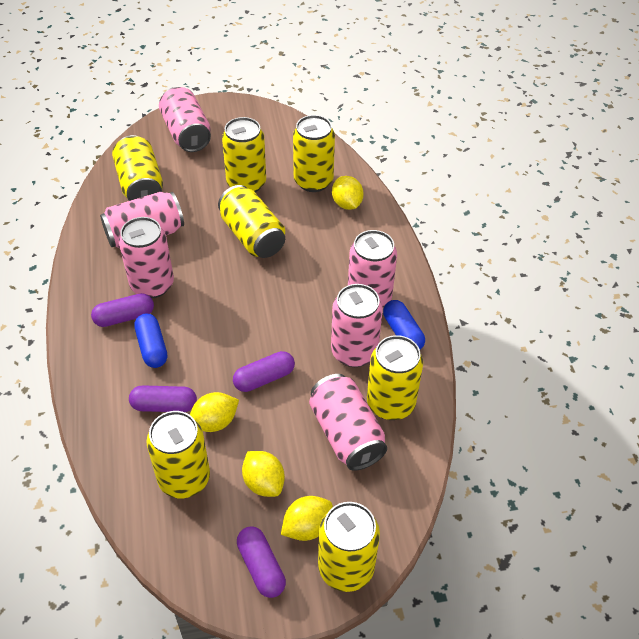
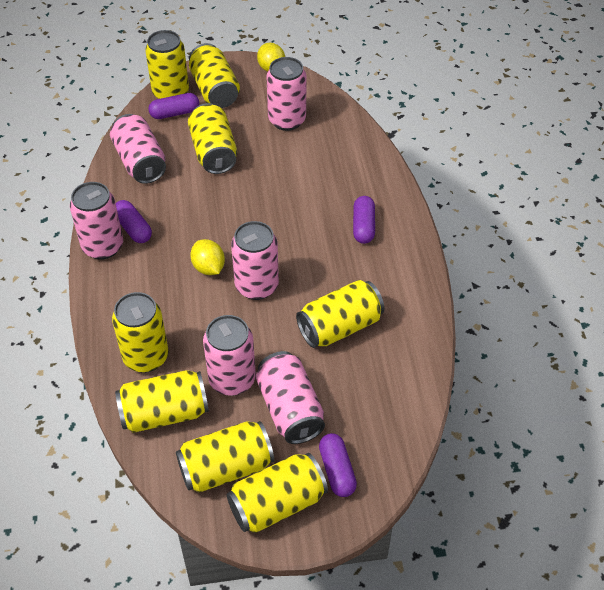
blue capsule: 2 -> 0
yellow can: 7 -> 8
yellow lemon: 4 -> 2

